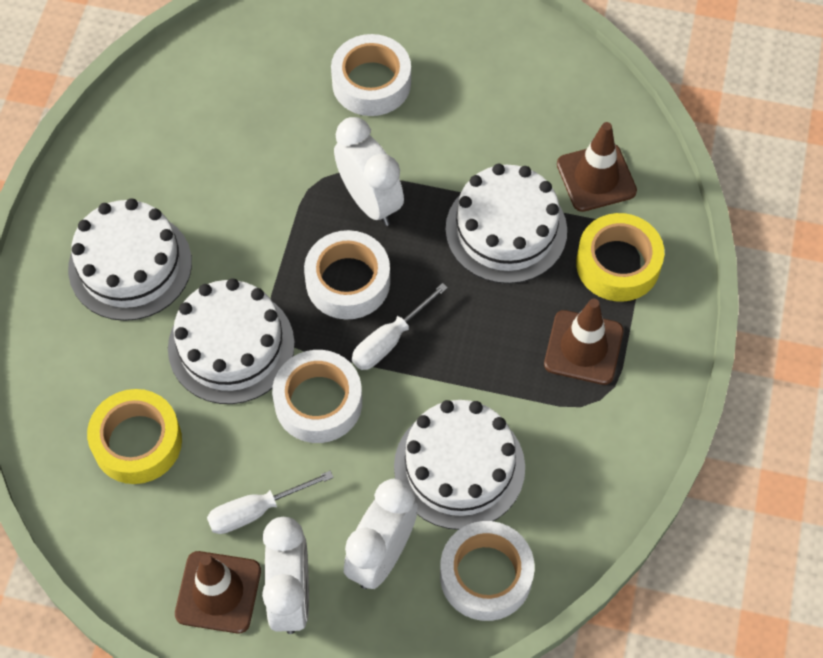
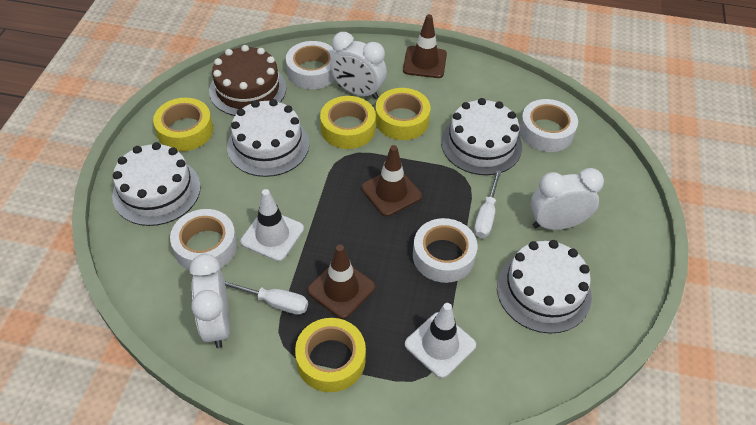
brown cake: 0 -> 1
white traffic cone: 0 -> 2
yellow tape: 2 -> 4

